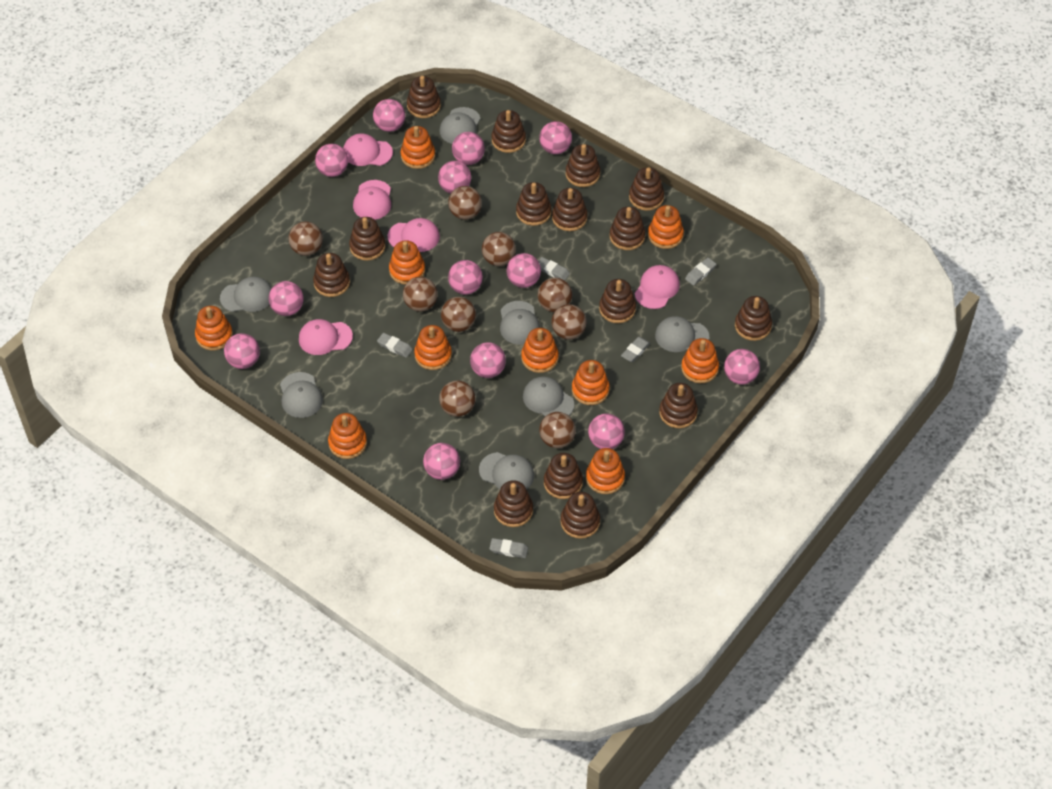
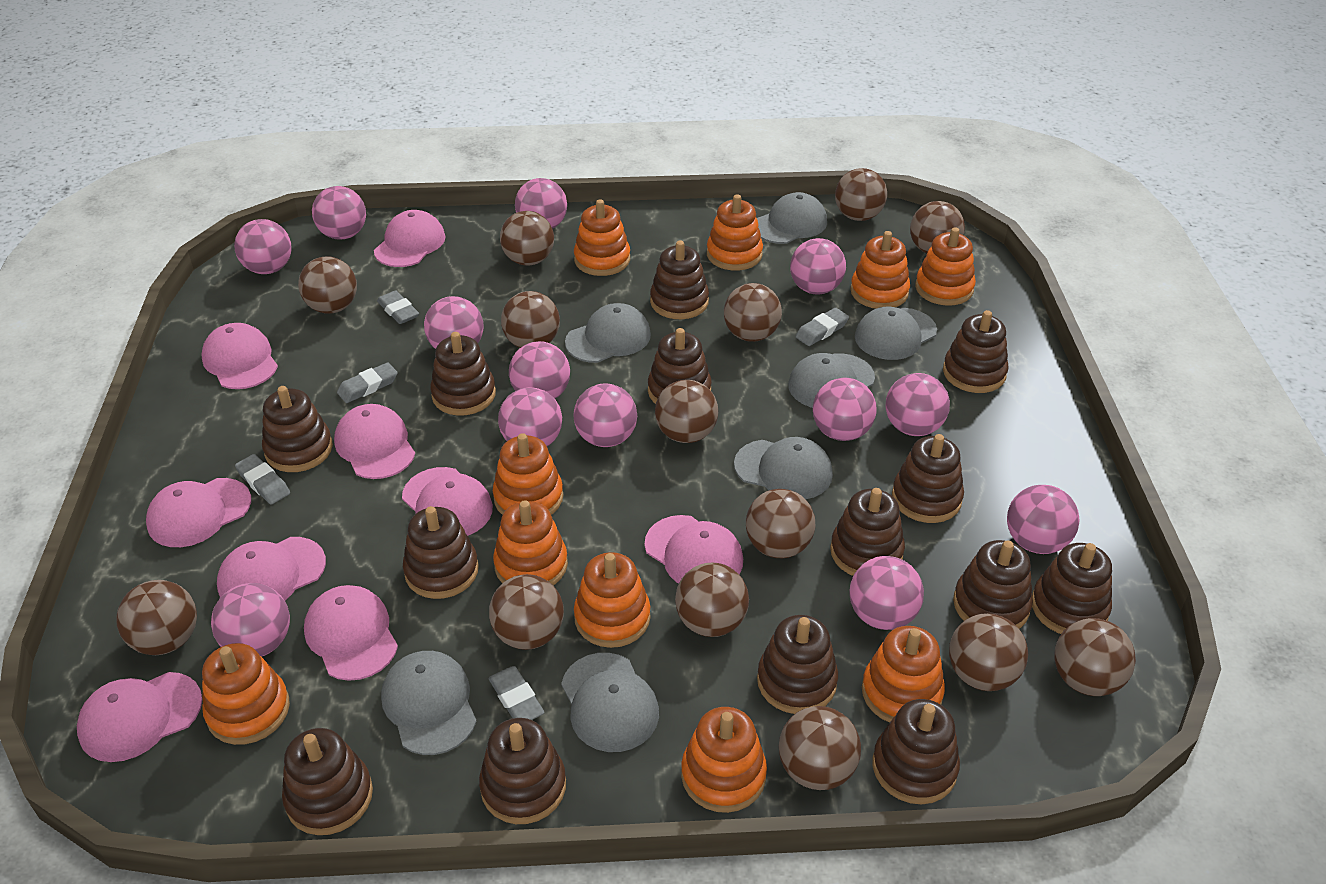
brown ball: 9 -> 14
brown stacking toy: 15 -> 14
pink cap: 5 -> 9

